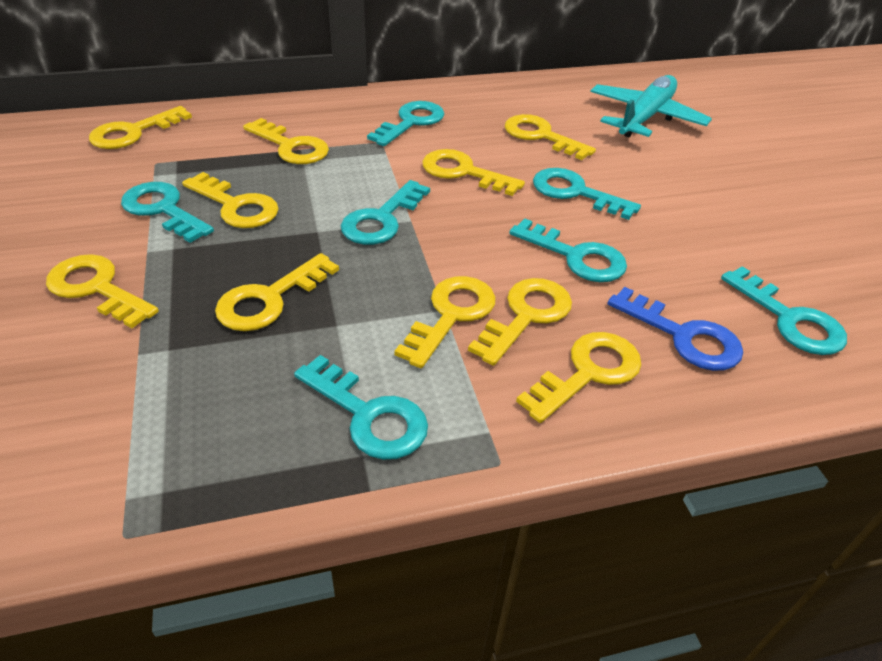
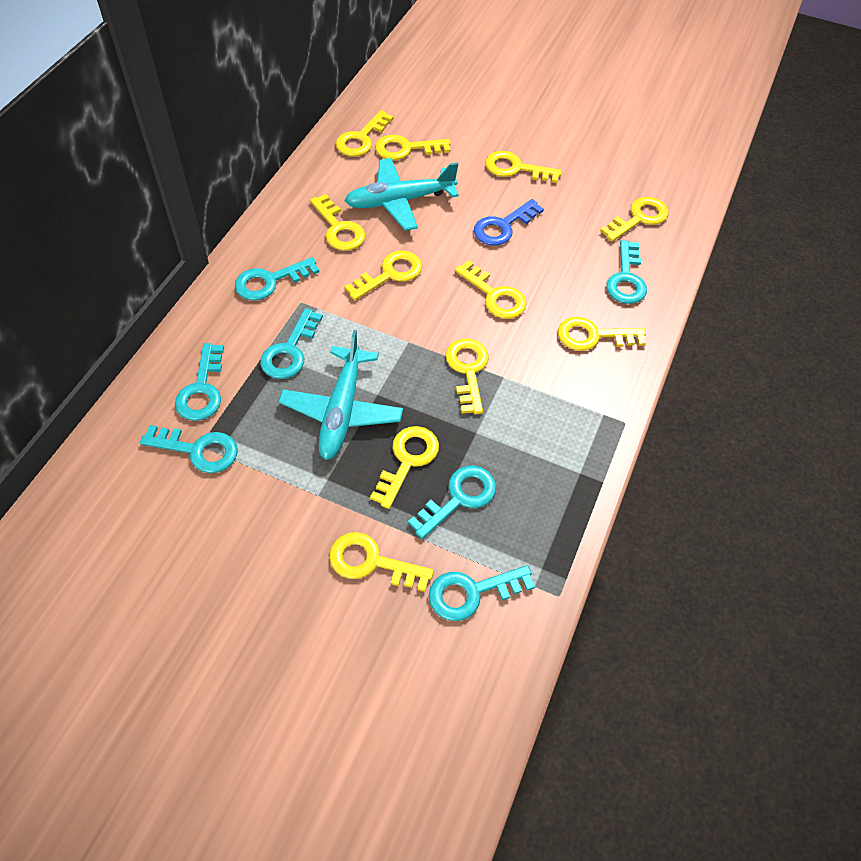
turquoise plane: 1 -> 2
yellow key: 10 -> 11

